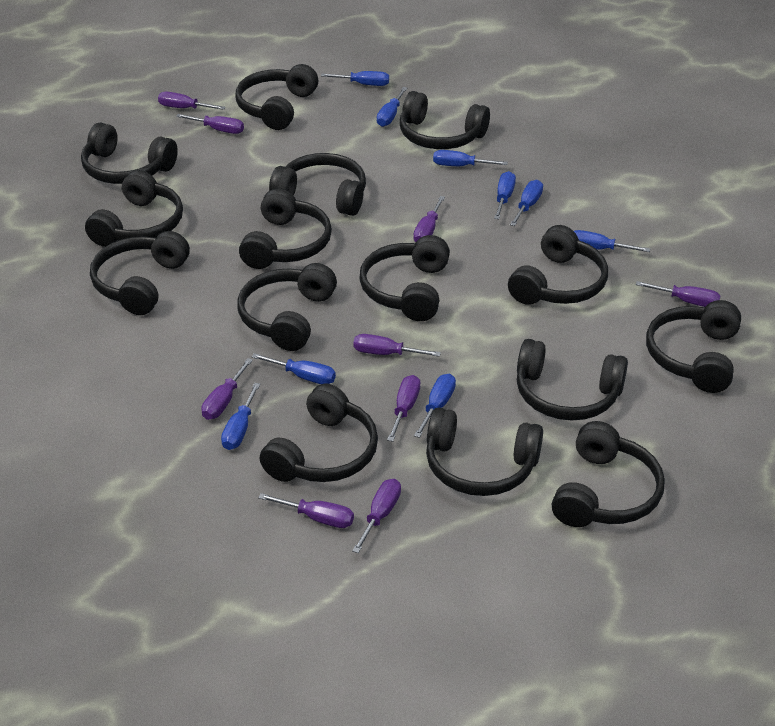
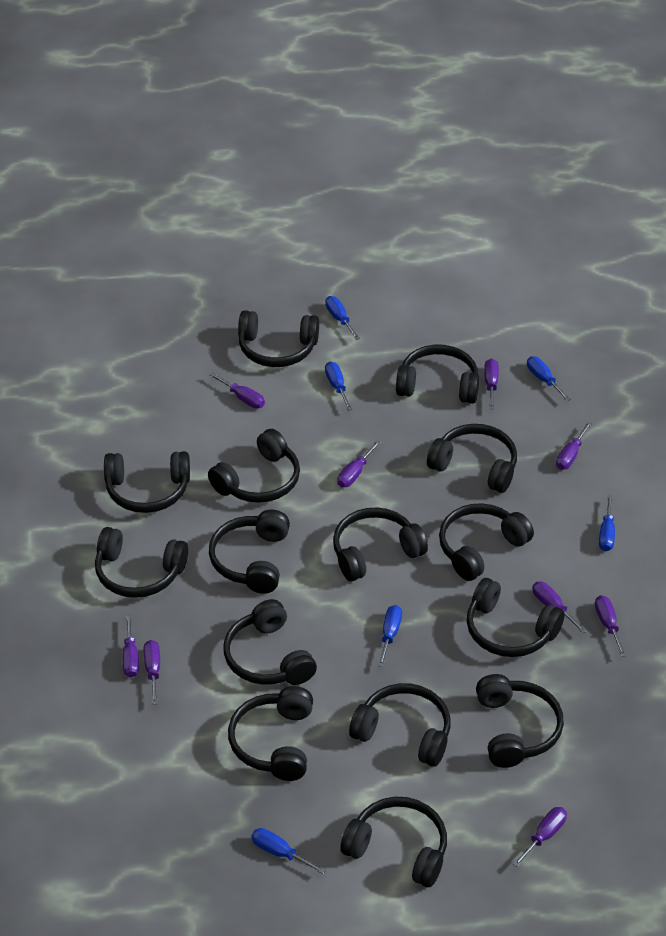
blue screwdriver: 9 -> 6

